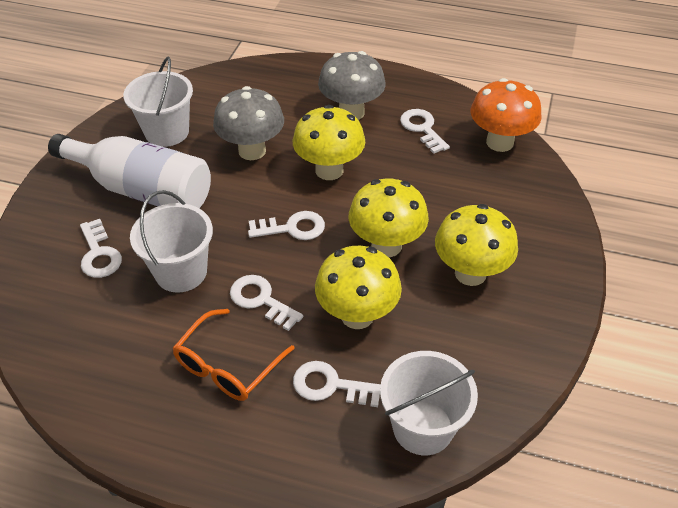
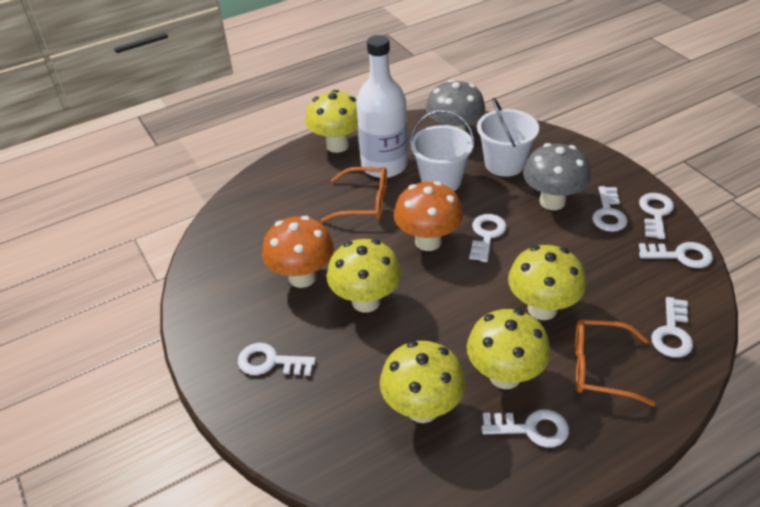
orange glasses: 1 -> 2
orange mushroom: 1 -> 2
white bucket: 3 -> 2
white key: 5 -> 7
yellow mushroom: 4 -> 5

